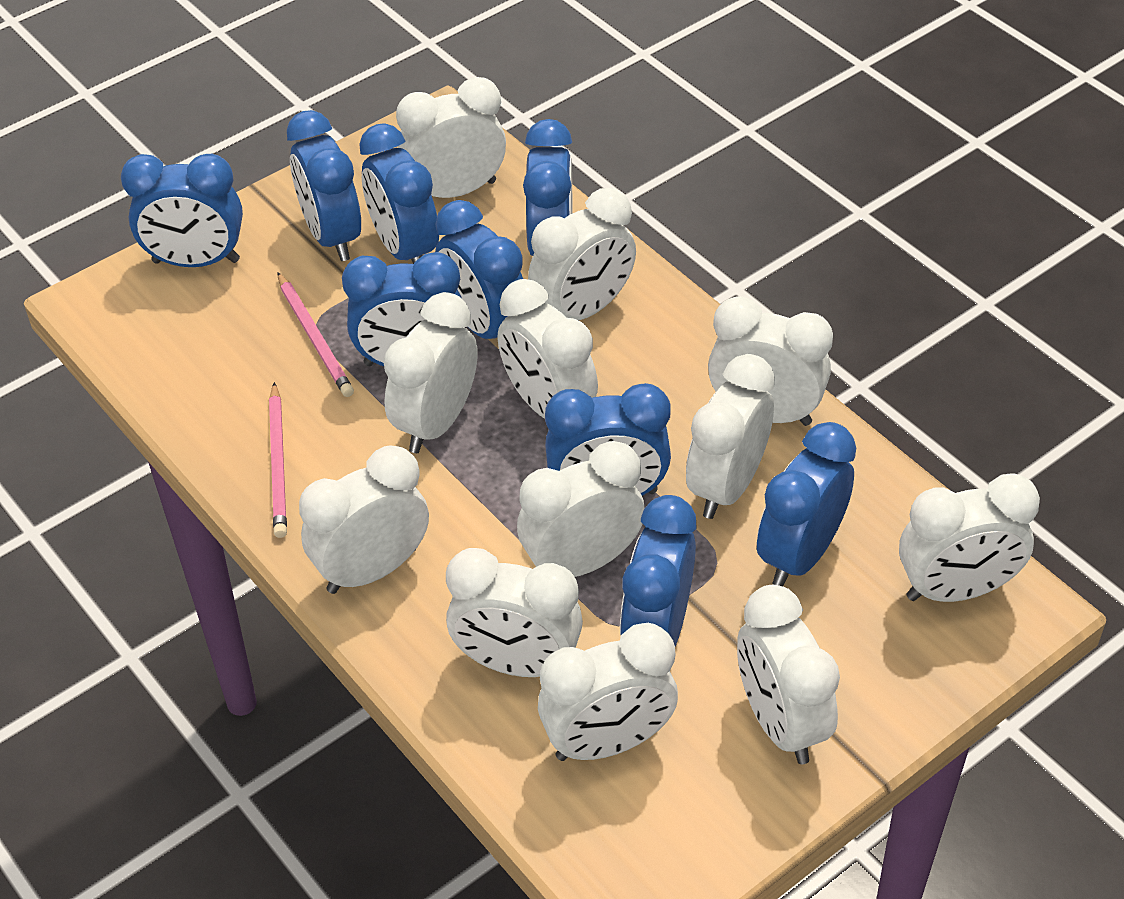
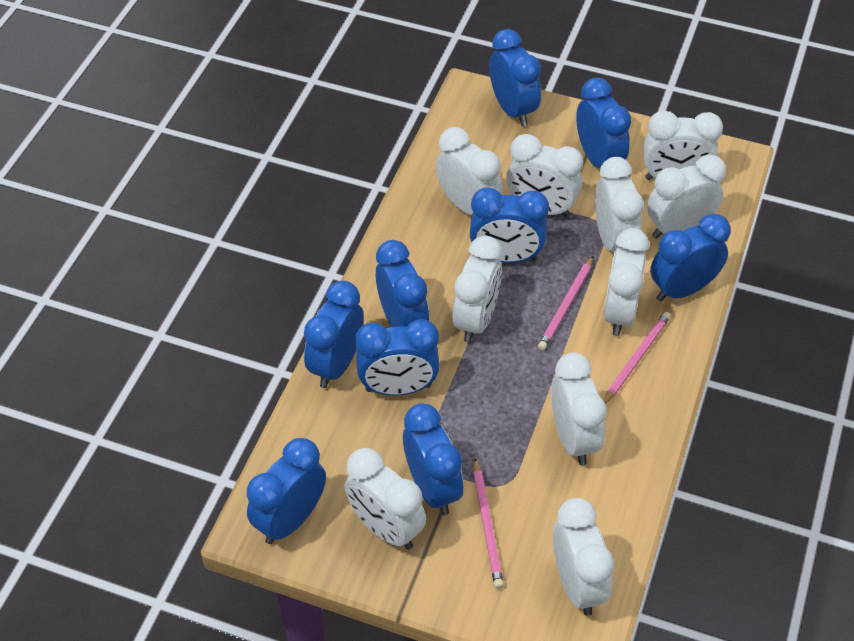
pink pencil: 2 -> 3
white clock: 12 -> 10

